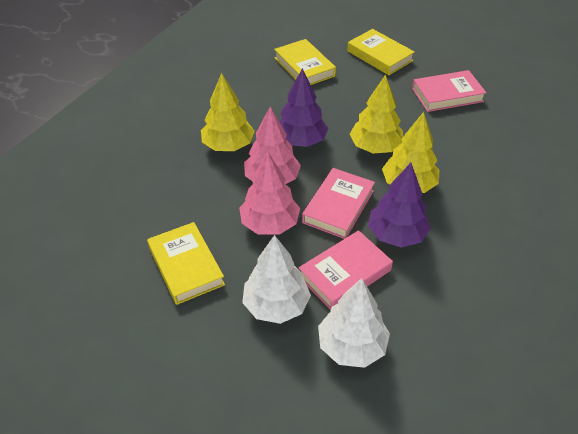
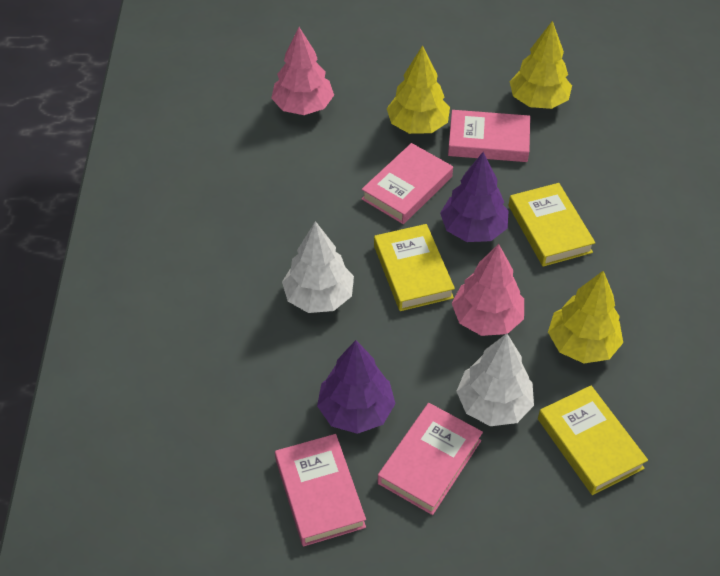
pink book: 3 -> 4

